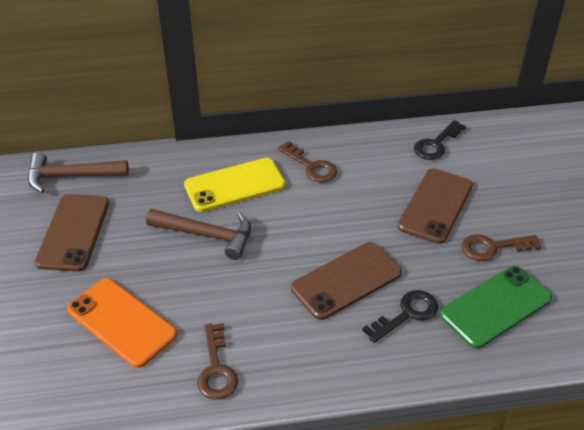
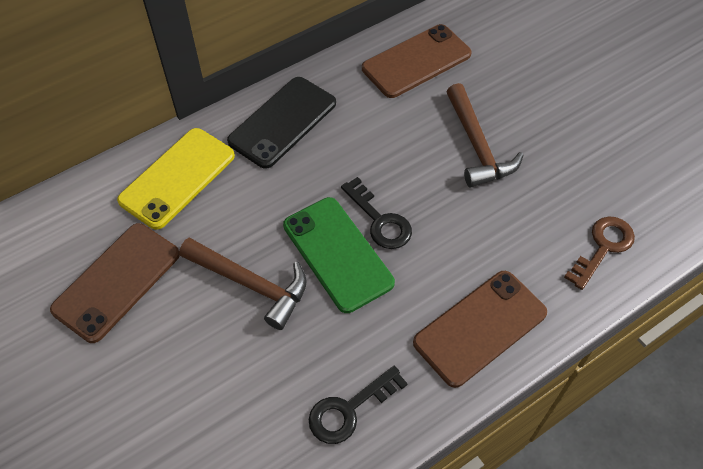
black phone: 0 -> 1
brown key: 3 -> 1
orange phone: 1 -> 0

